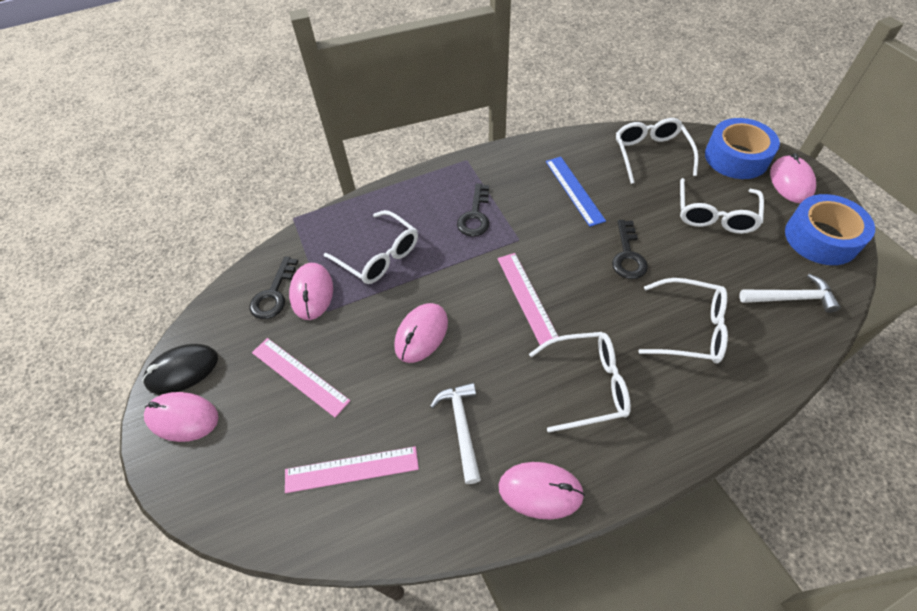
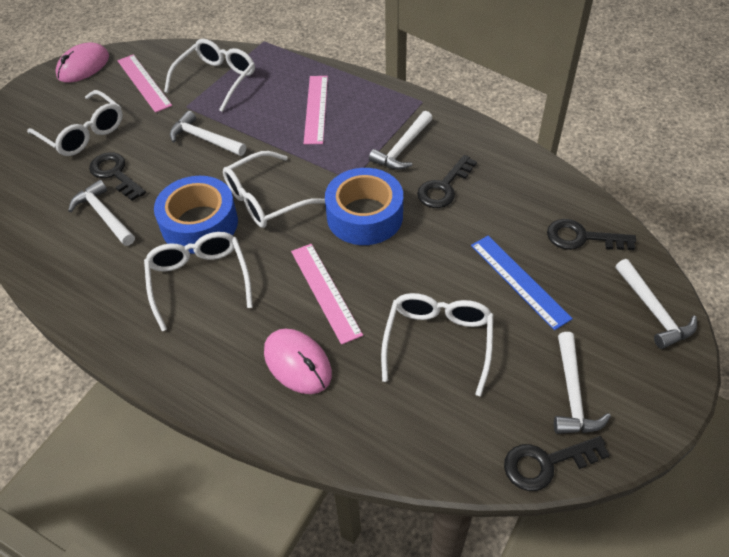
black key: 3 -> 4
black mouse: 1 -> 0
pink mouse: 5 -> 2
white hammer: 2 -> 5

